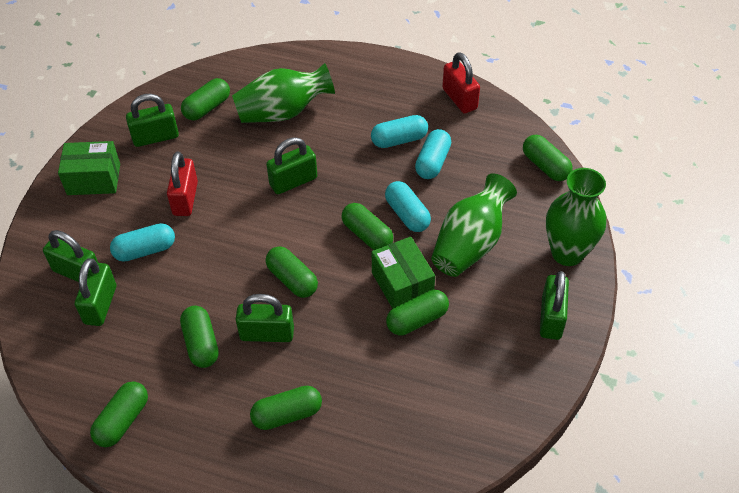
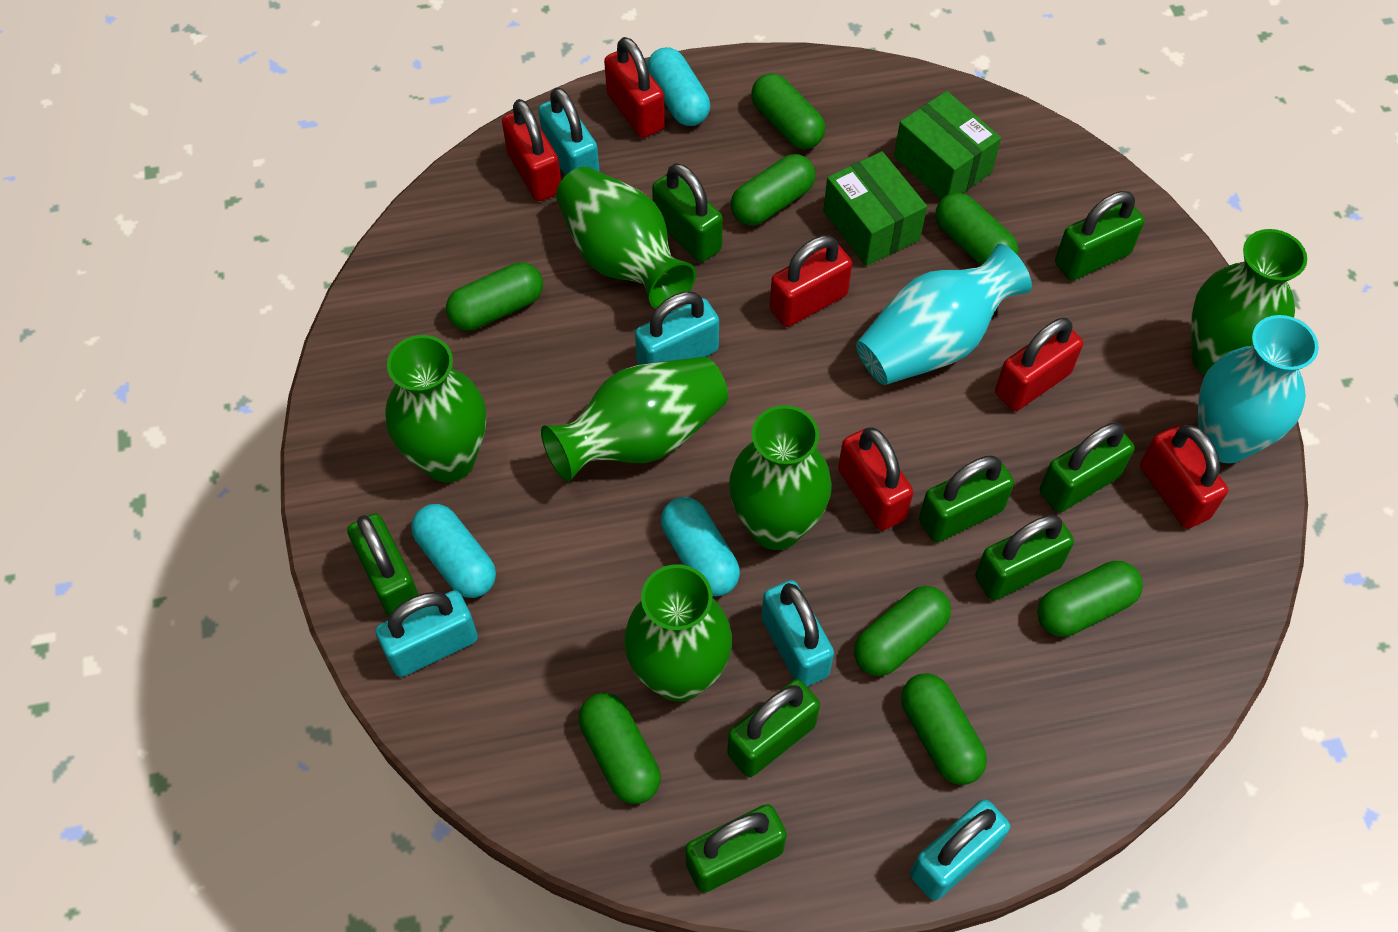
green padlock: 6 -> 8
green vase: 3 -> 6
red padlock: 2 -> 6
turquoise capsule: 4 -> 3
turquoise padlock: 0 -> 5
turquoise vase: 0 -> 2

